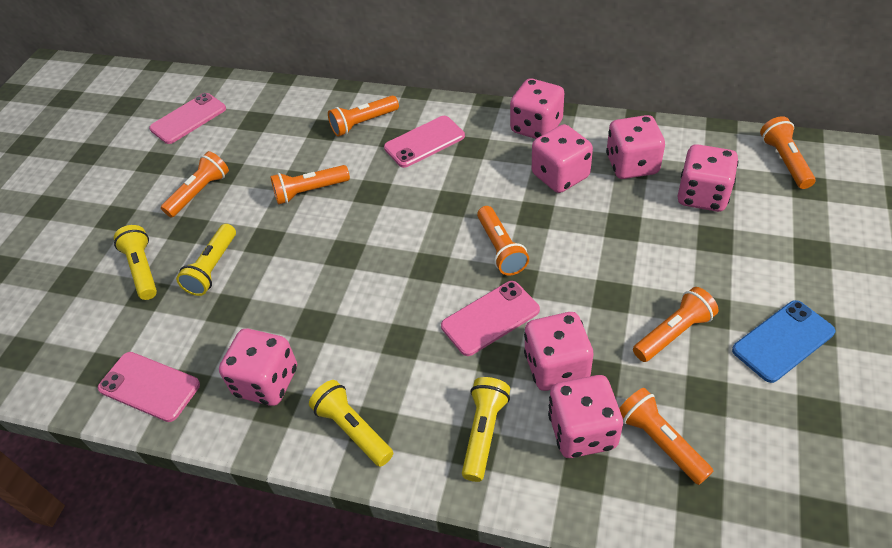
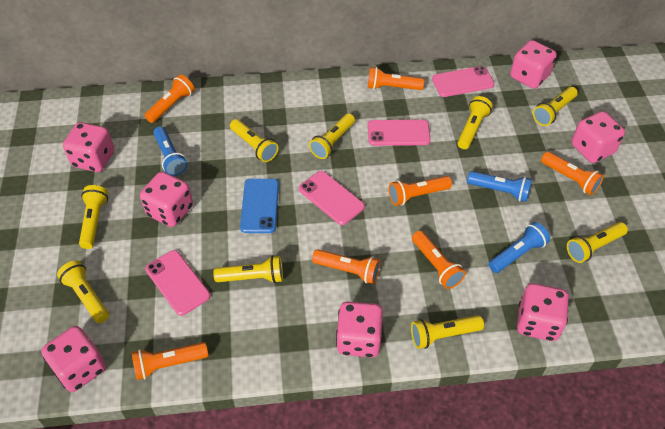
blue flashlight: 0 -> 3
yellow flashlight: 4 -> 9

